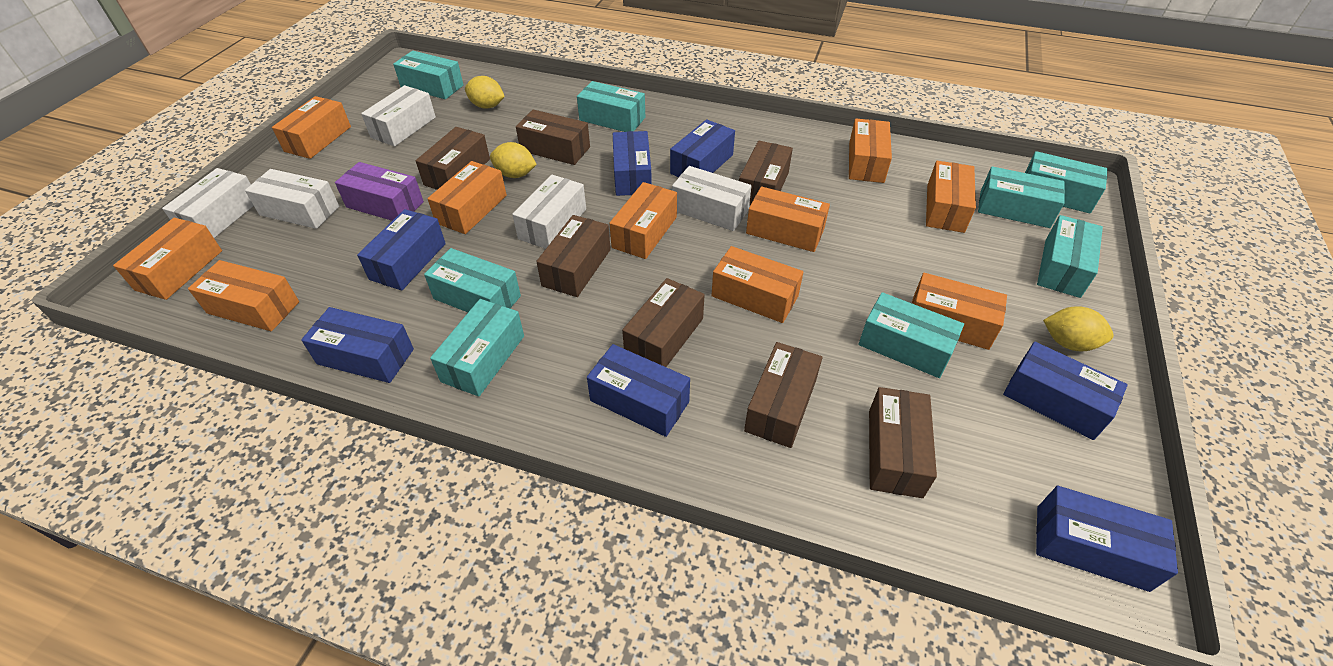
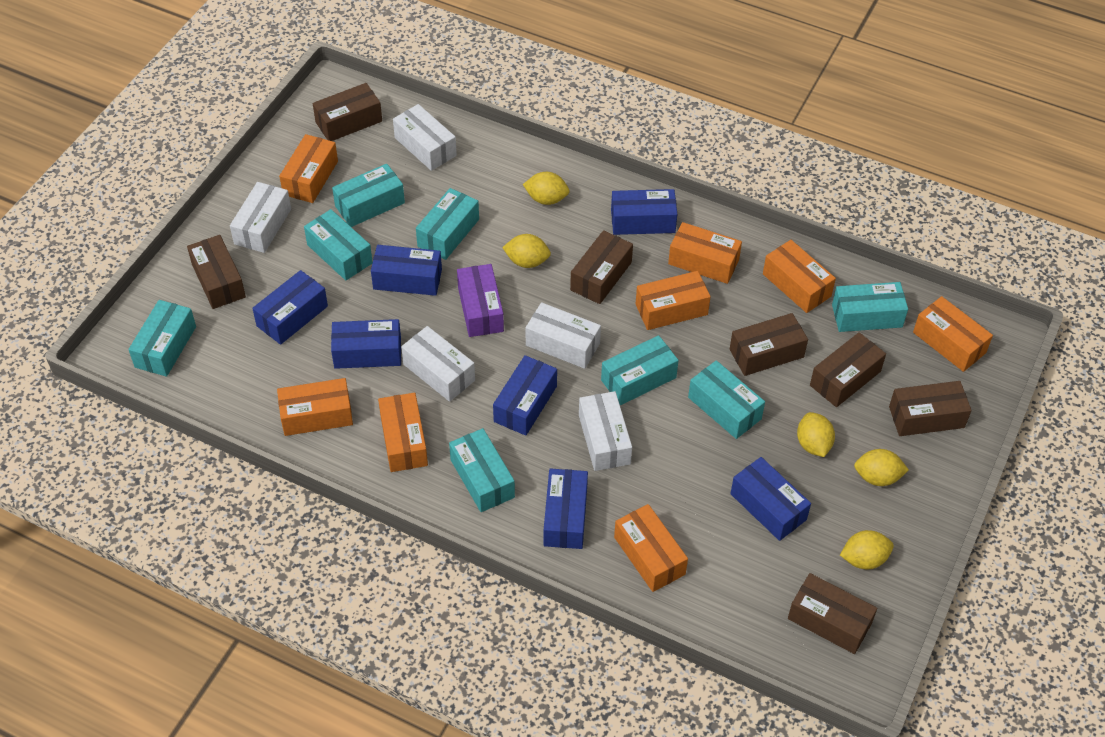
orange box: 10 -> 8
yellow lemon: 3 -> 5

